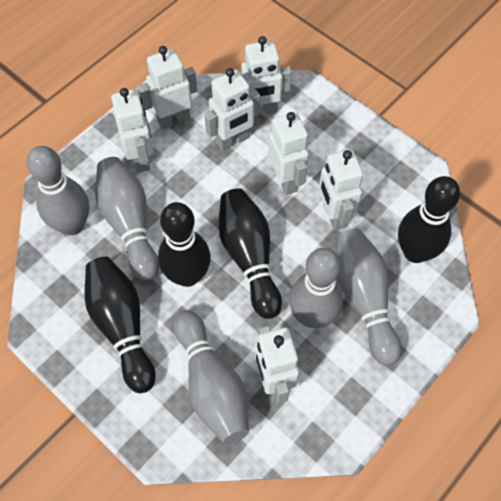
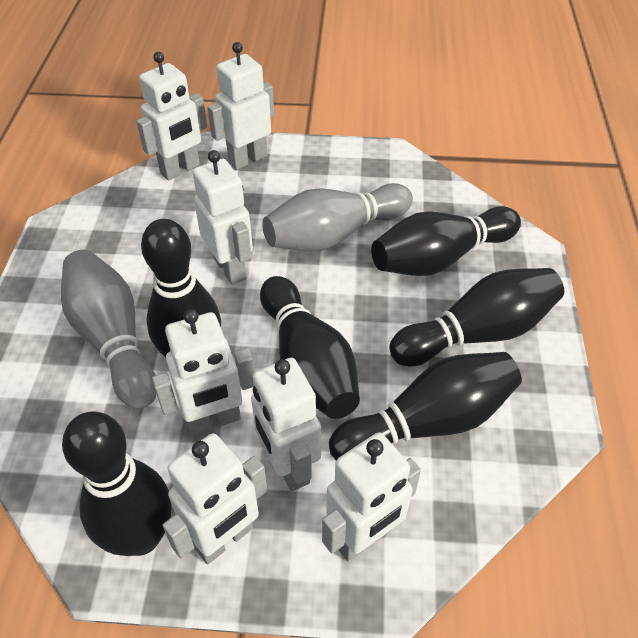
black bowling pin: 4 -> 6
grey bowling pin: 5 -> 2

